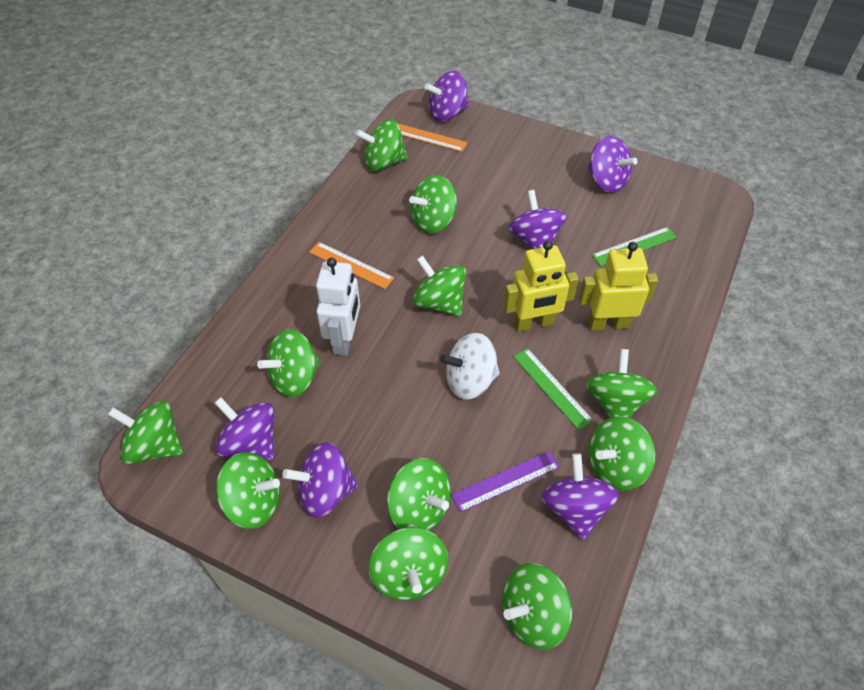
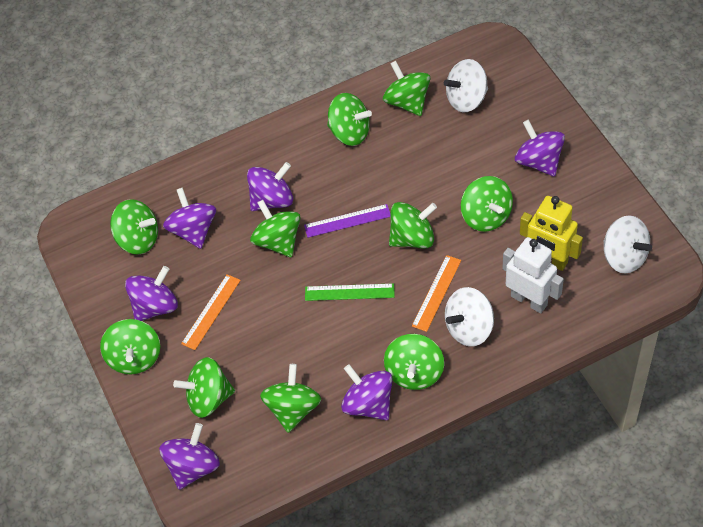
green ruler: 2 -> 1
green spinning top: 11 -> 10
white spinning top: 1 -> 3
yellow robot: 2 -> 1

